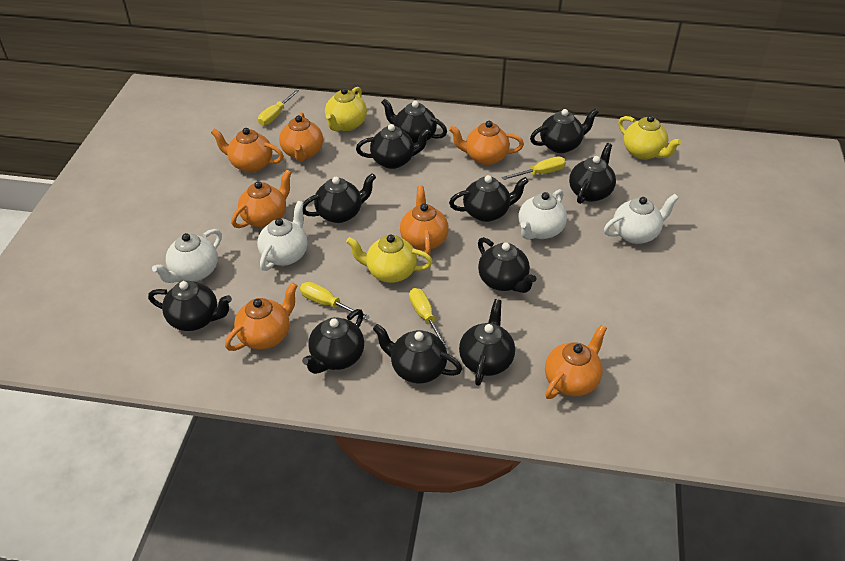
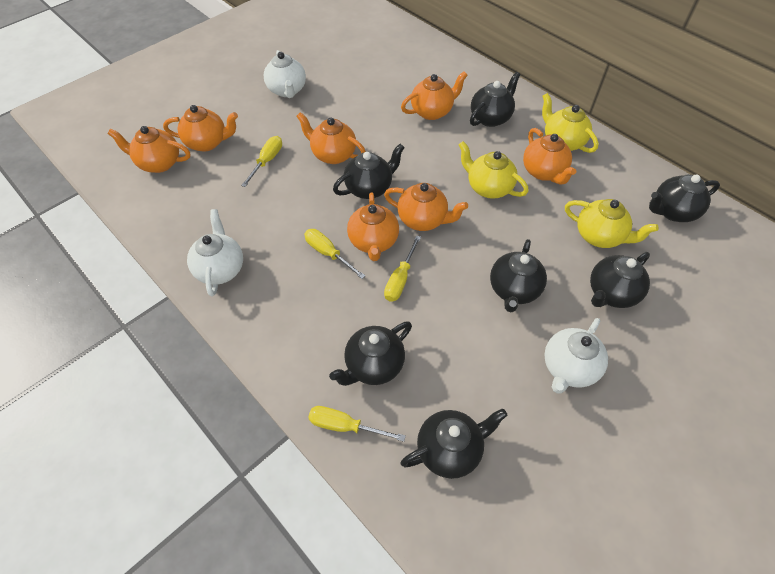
black teapot: 11 -> 7
white teapot: 4 -> 3

